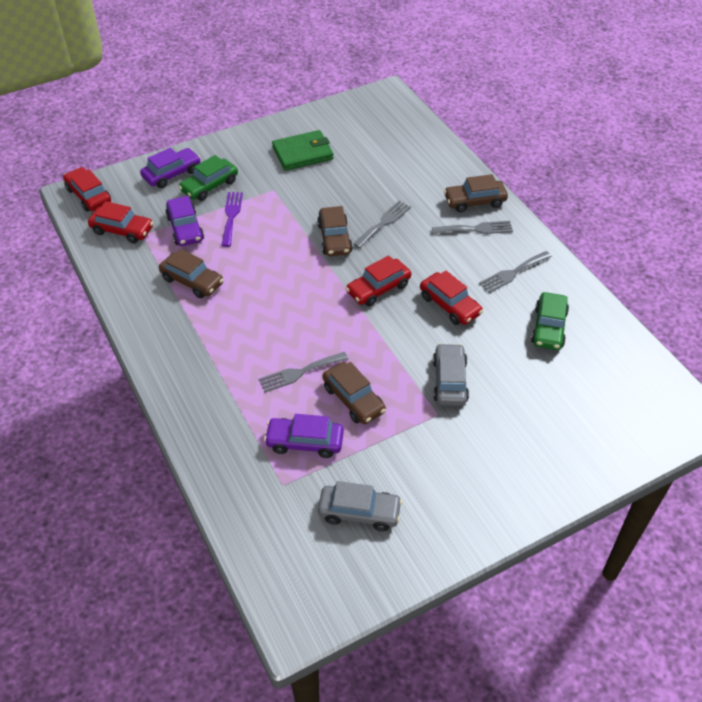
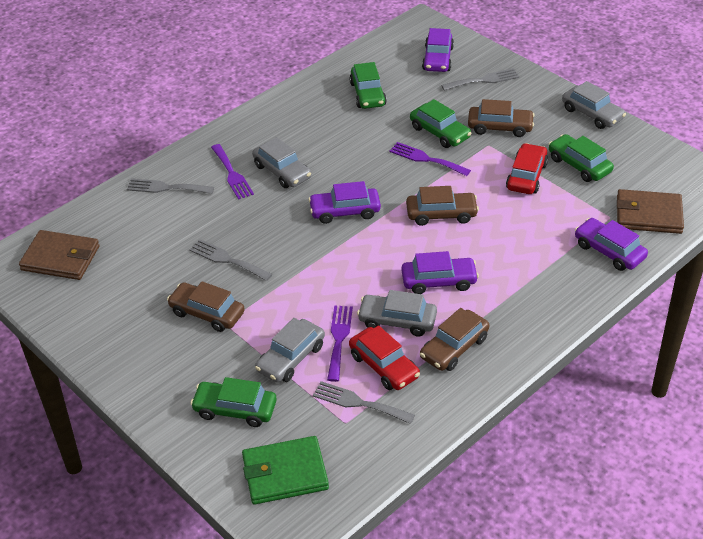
brown wallet: 0 -> 2
green car: 2 -> 4
grey car: 2 -> 4
purple car: 3 -> 4
purple fork: 1 -> 3
red car: 4 -> 2

